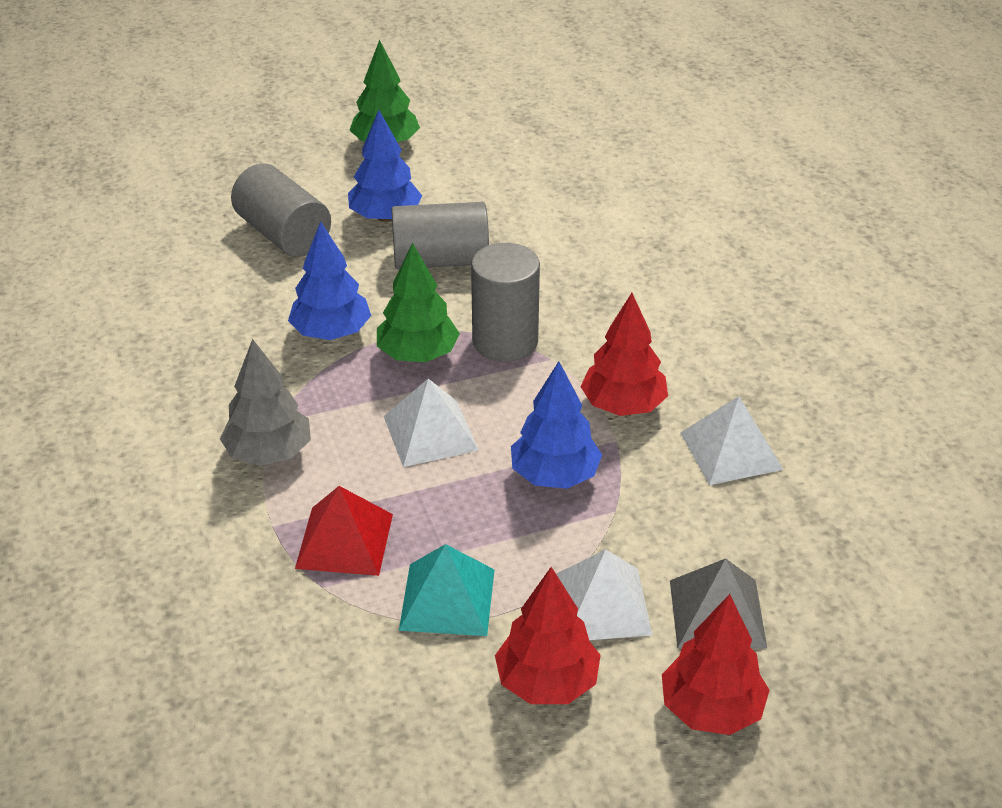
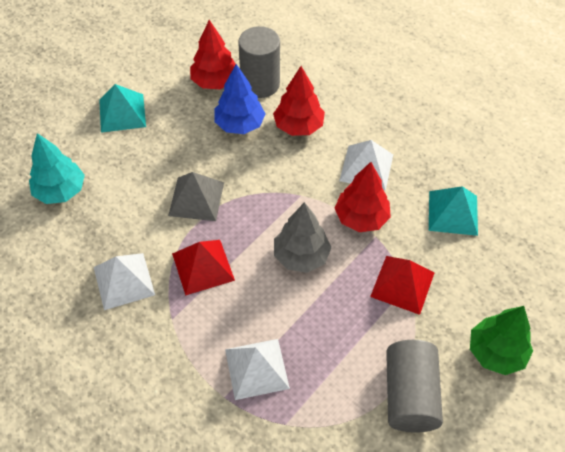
blue tree: 3 -> 1
green tree: 2 -> 1
grey cylinder: 3 -> 2
red pyramid: 1 -> 2
turquoise pyramid: 1 -> 2
turquoise tree: 0 -> 1

